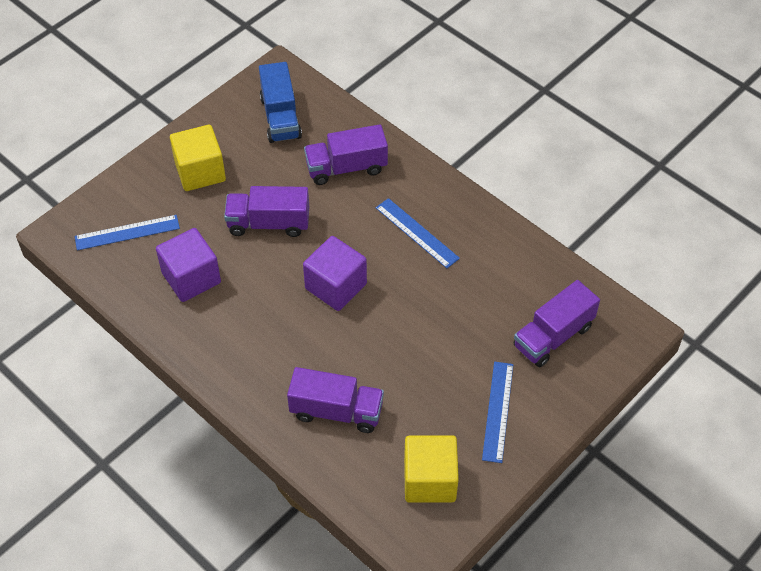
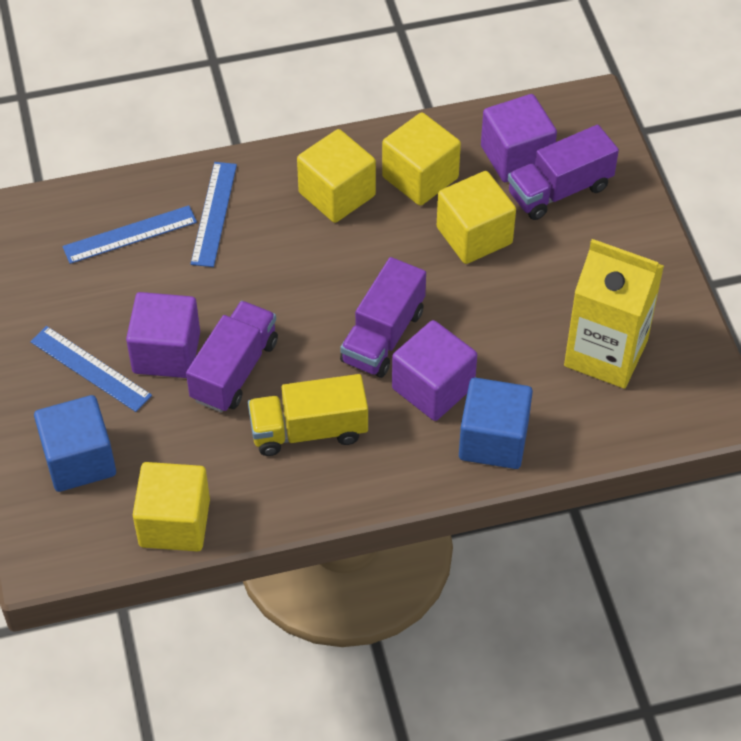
blue cube: 0 -> 2
blue truck: 1 -> 0
purple cube: 2 -> 3
purple truck: 4 -> 3
yellow carton: 0 -> 1
yellow cube: 2 -> 4
yellow truck: 0 -> 1

